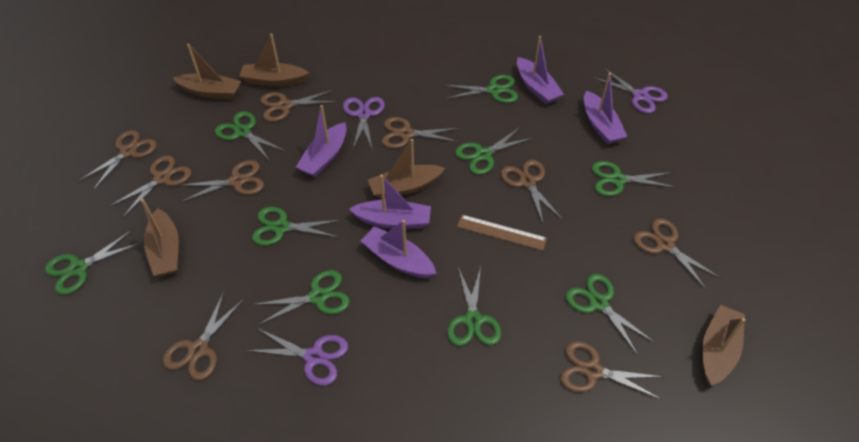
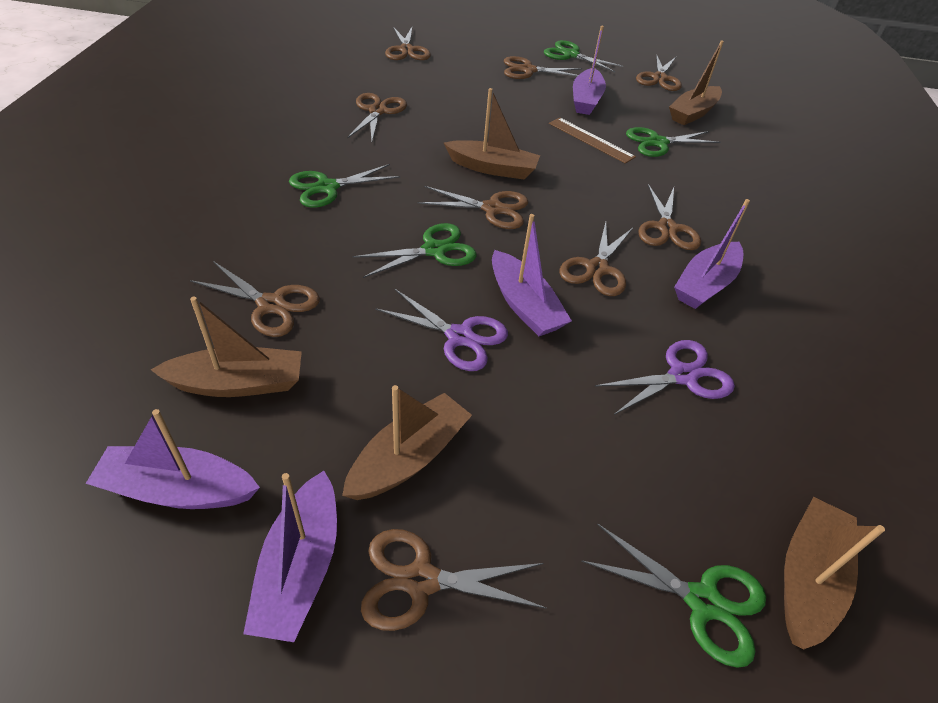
green scissors: 9 -> 5
purple scissors: 3 -> 2

